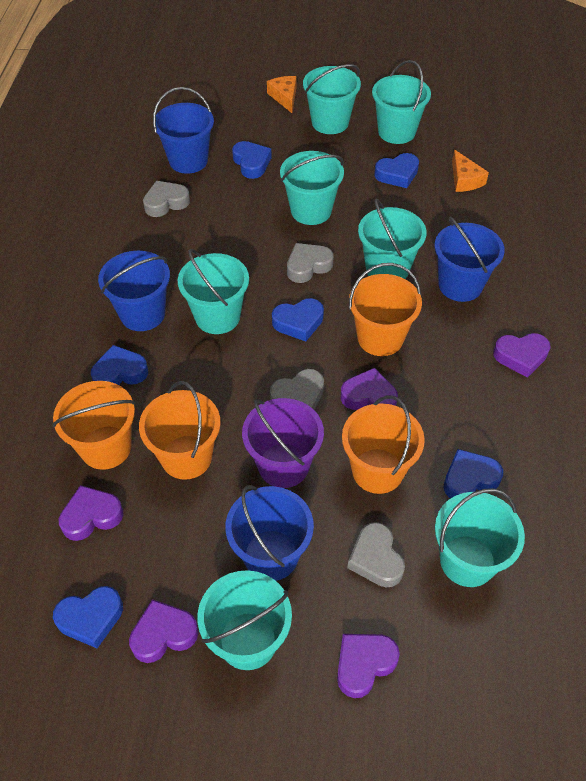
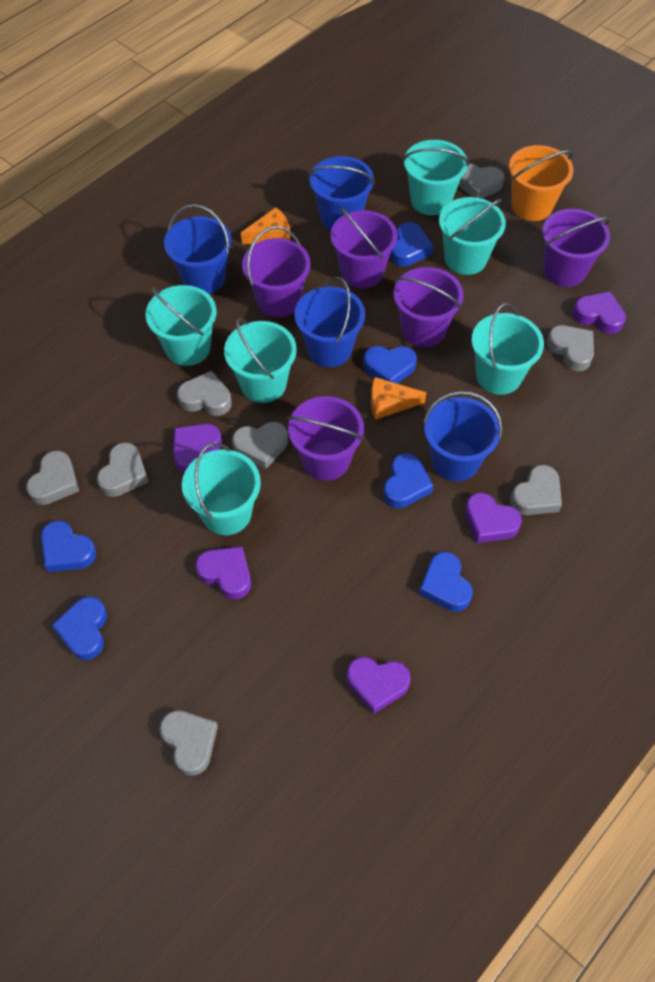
grey heart: 4 -> 8
orange bucket: 4 -> 1
purple bucket: 1 -> 5
turquoise bucket: 7 -> 6

